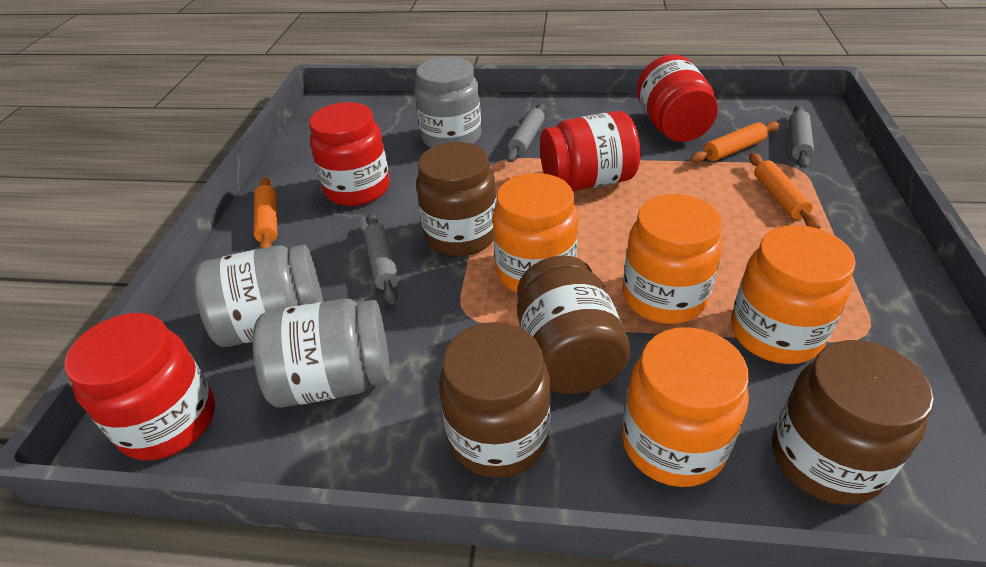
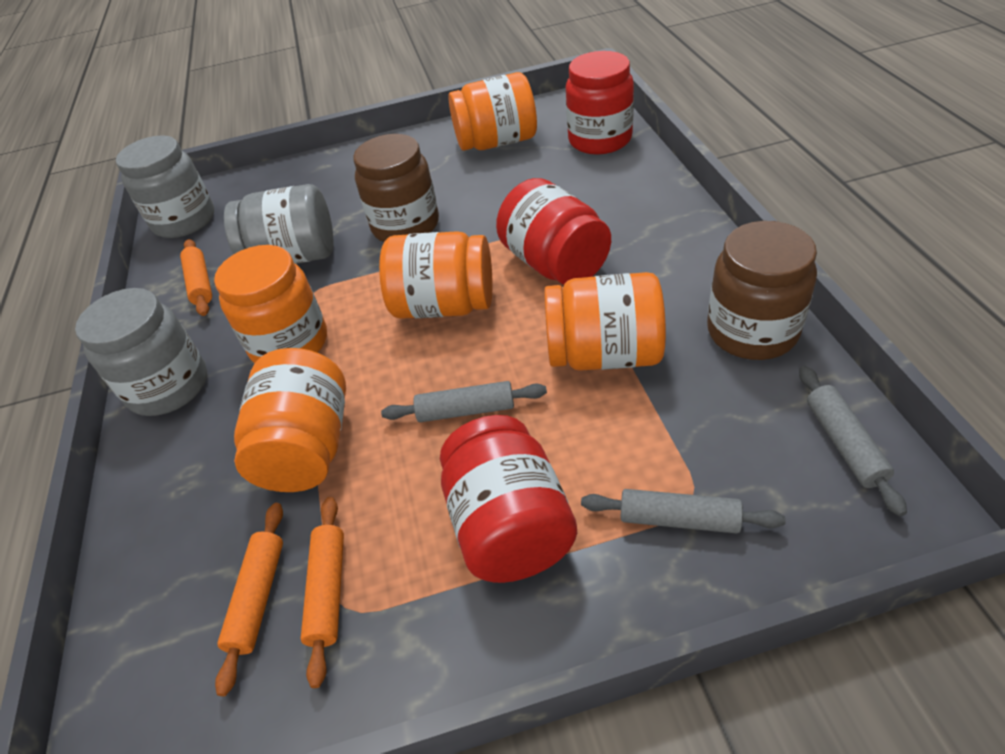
brown jar: 4 -> 2
orange jar: 4 -> 5
red jar: 4 -> 3

